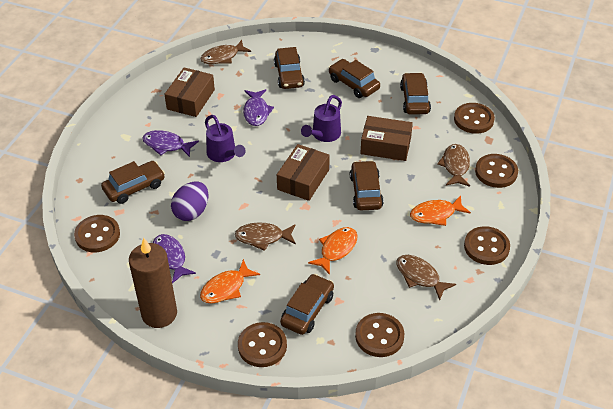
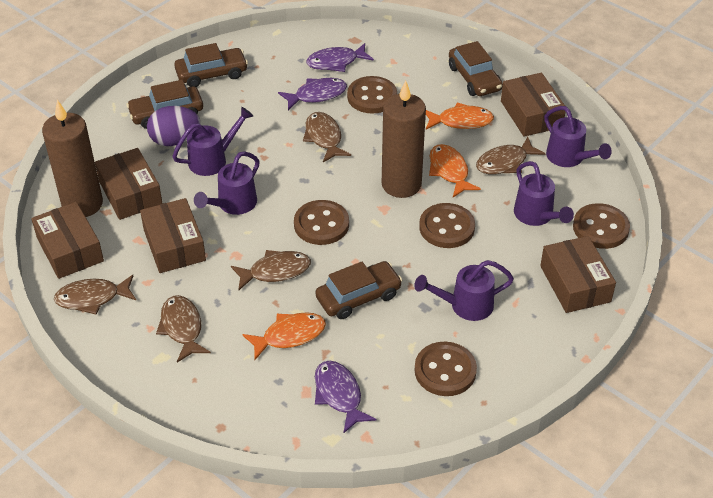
brown box: 3 -> 5
brown button: 6 -> 5
brown candle: 1 -> 2
brown car: 6 -> 4
brown fish: 4 -> 5
purple watering can: 2 -> 5

